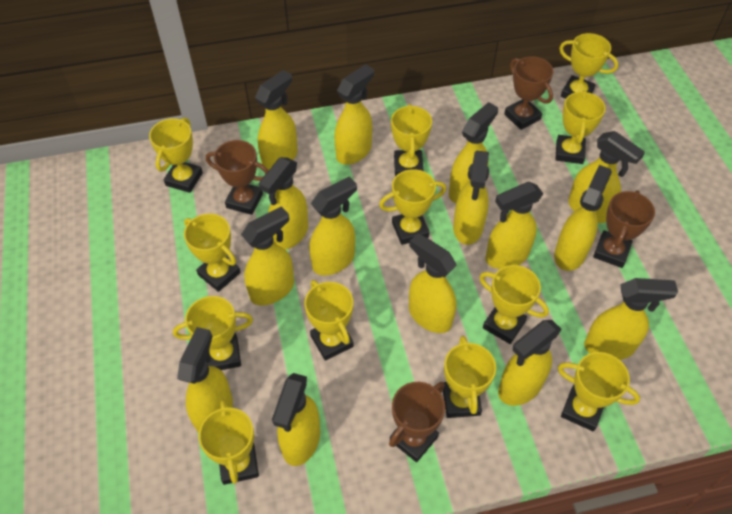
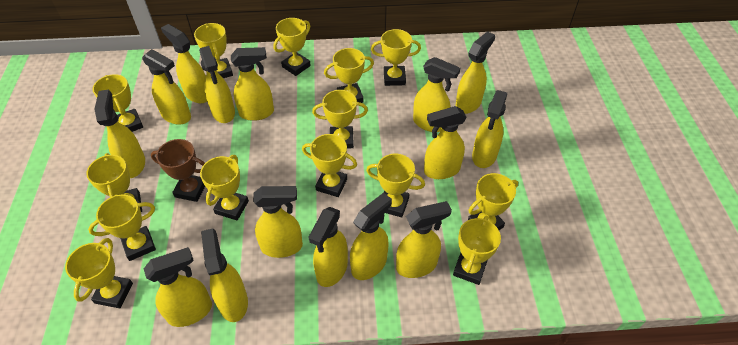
brown trophy: 4 -> 1
yellow trophy: 12 -> 14

